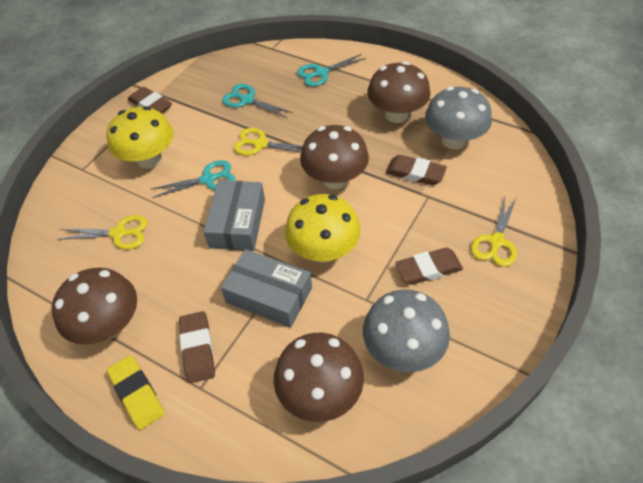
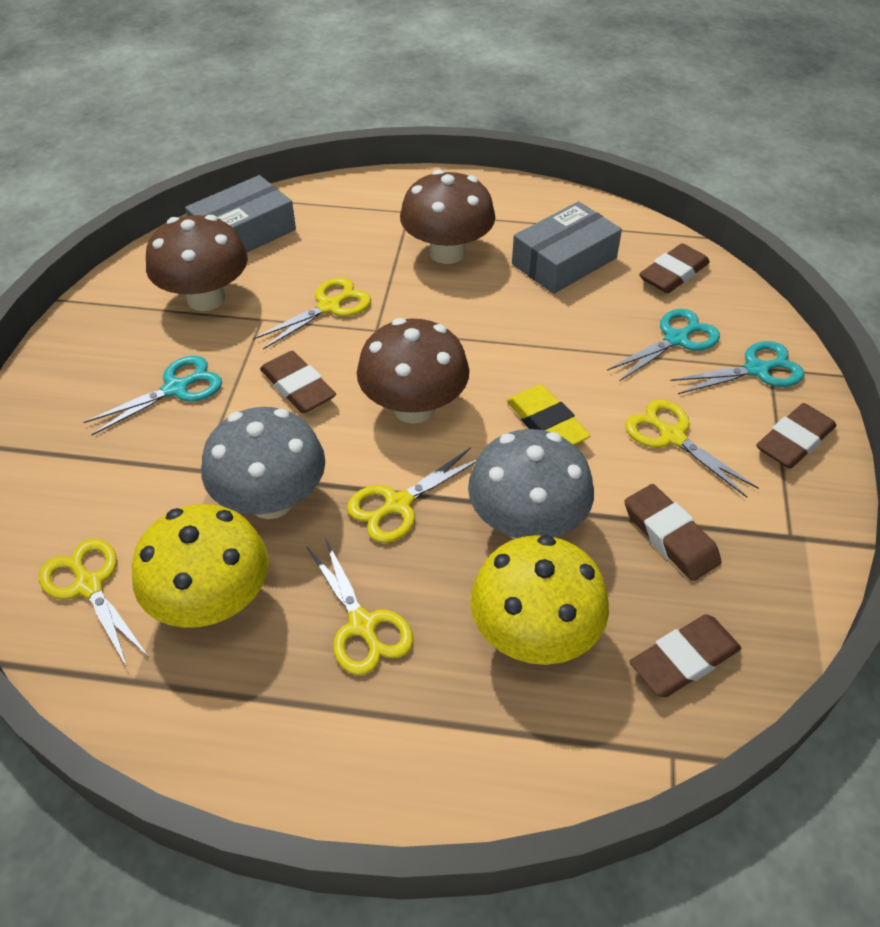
brown eraser: 4 -> 5
brown mushroom: 4 -> 3
yellow scissors: 3 -> 5

